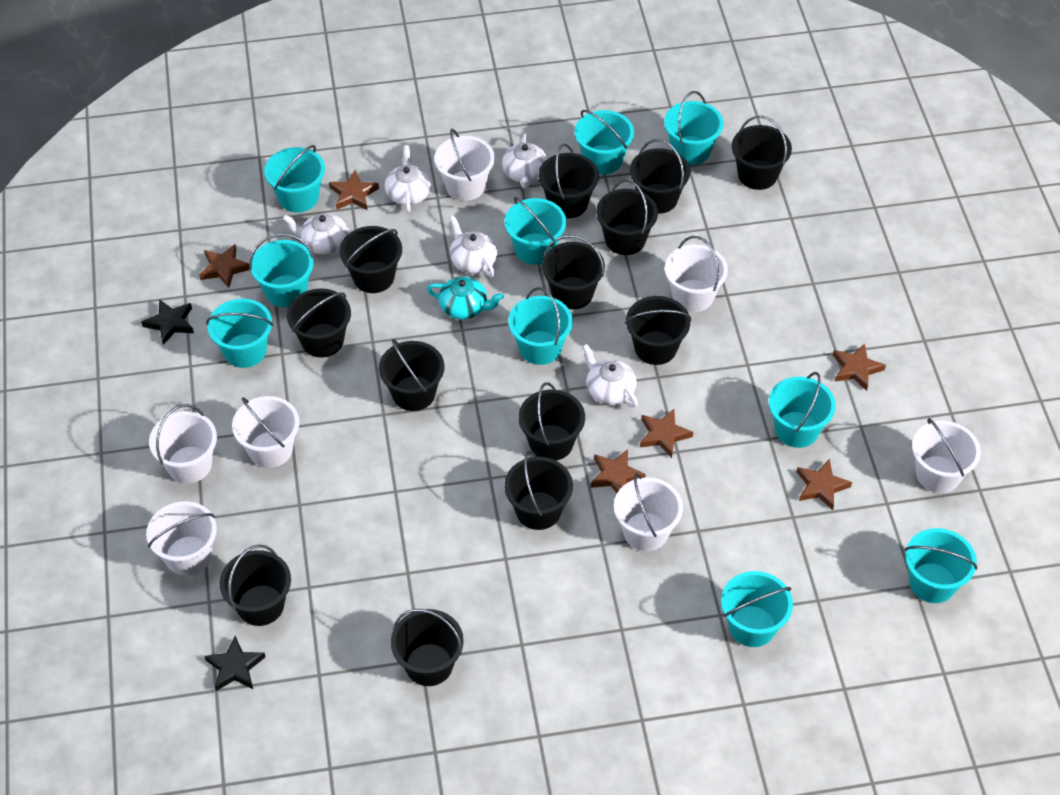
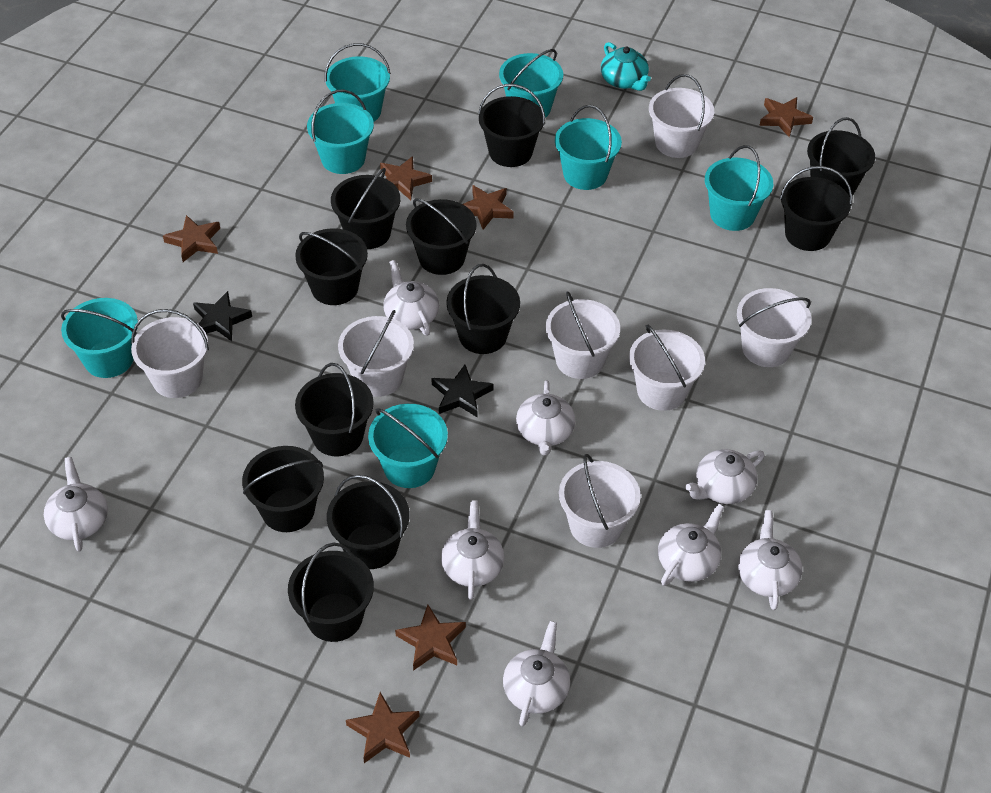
black bucket: 13 -> 11
turquoise bucket: 10 -> 7
white teapot: 5 -> 8

